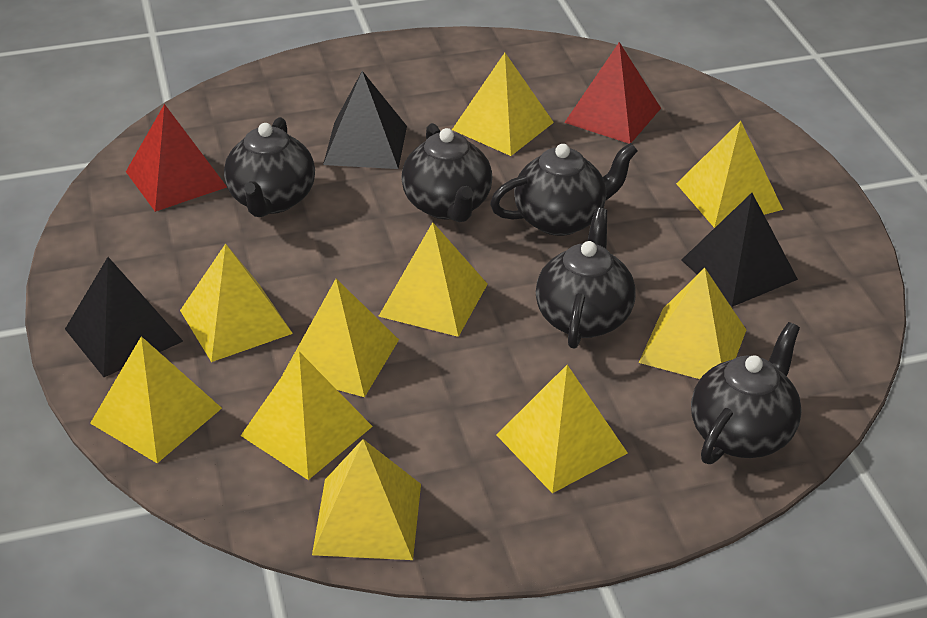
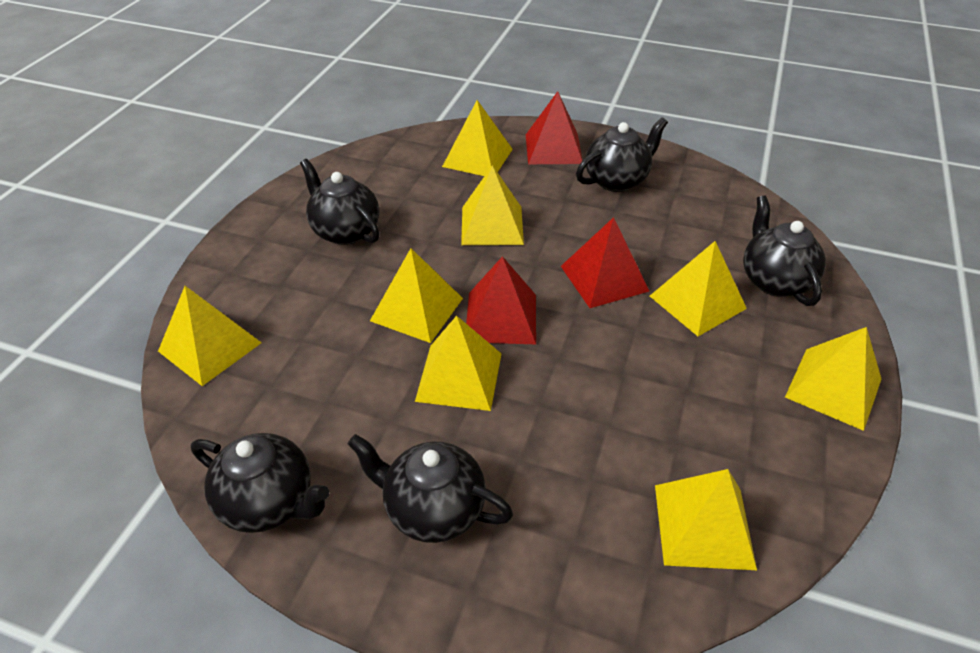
black pyramid: 3 -> 0
red pyramid: 2 -> 3
yellow pyramid: 10 -> 8

